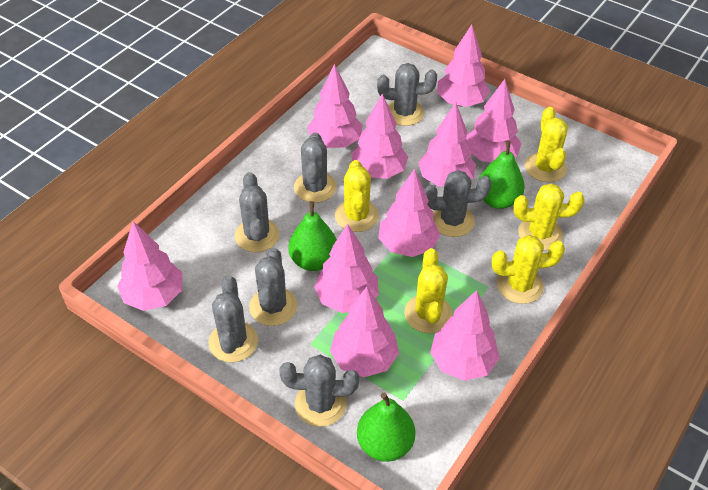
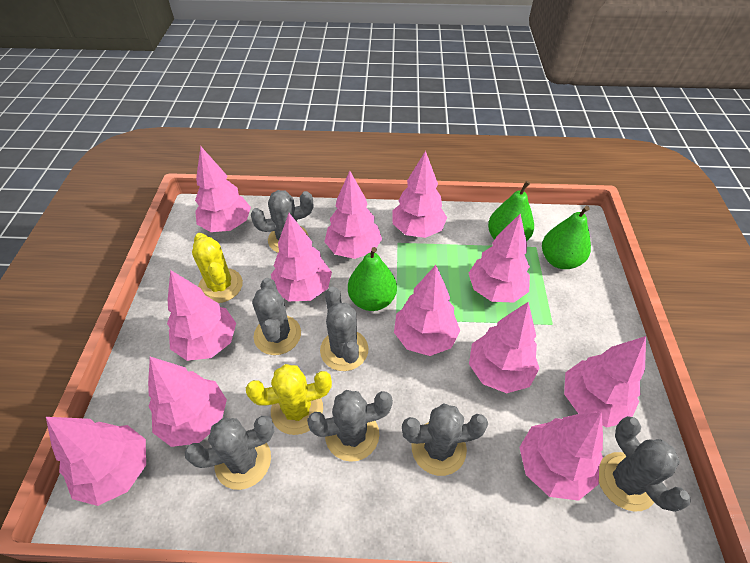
pink tree: 10 -> 12
yellow cactus: 5 -> 2

